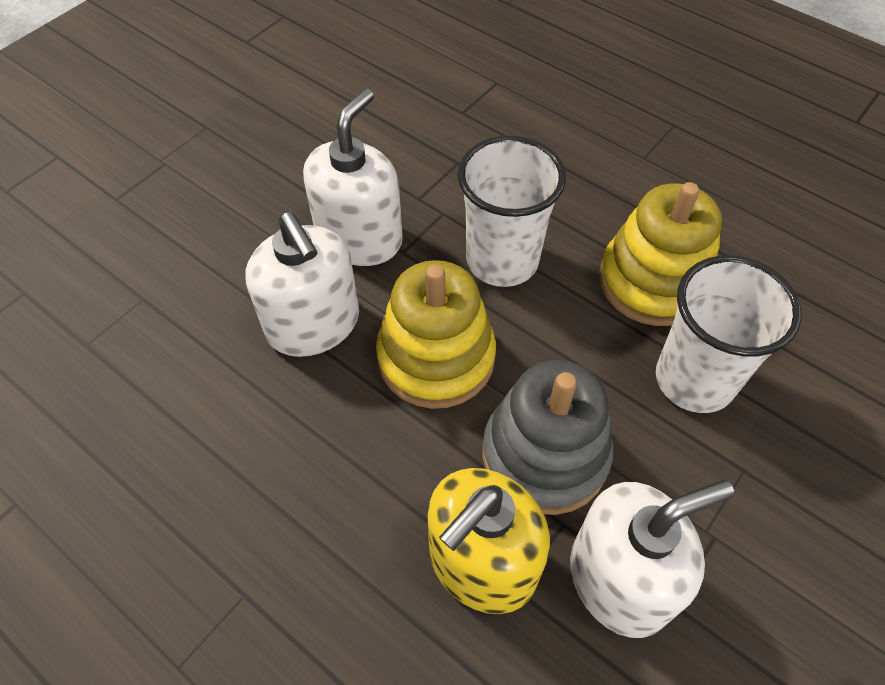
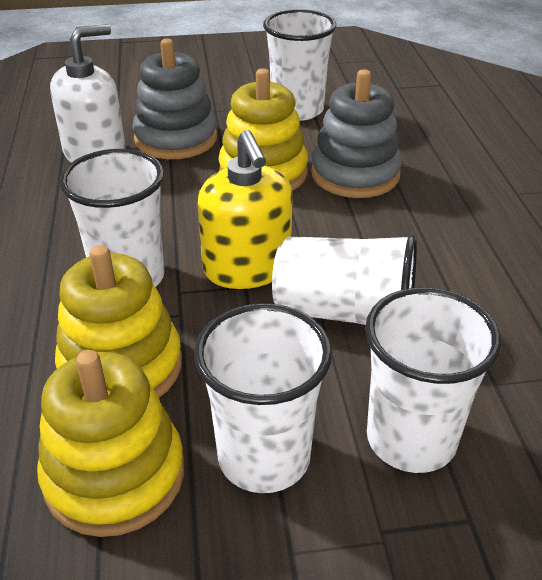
grey stacking toy: 1 -> 2
white cup: 2 -> 5
white soap dispenser: 3 -> 1
yellow stacking toy: 2 -> 3

